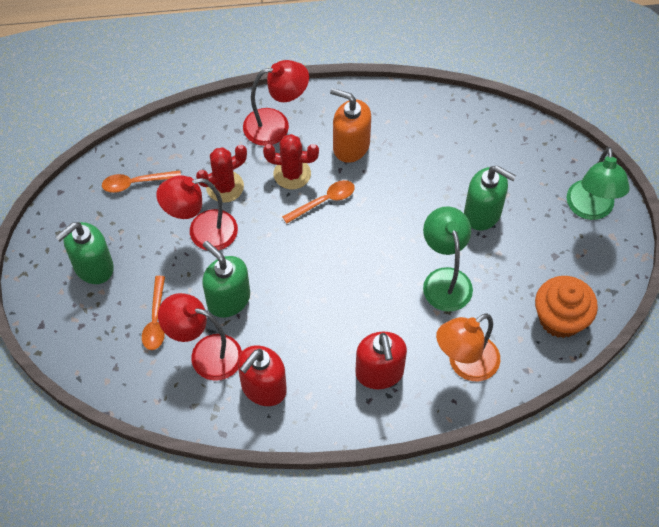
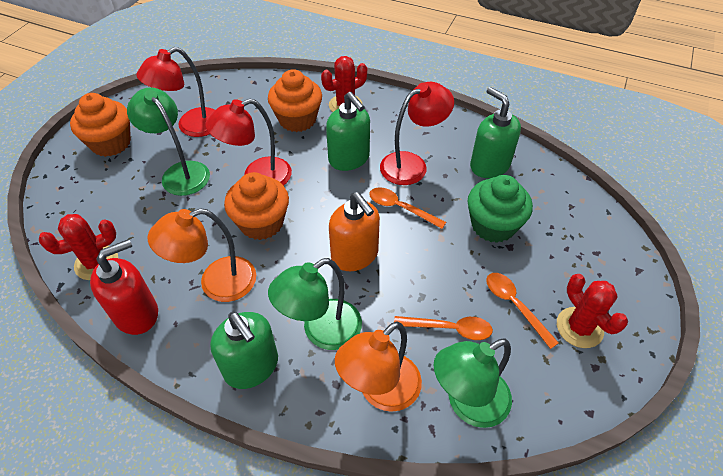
green cupcake: 0 -> 1
green lamp: 2 -> 3
orange cupcake: 1 -> 3
orange lamp: 1 -> 2
red cactus: 2 -> 3
red soap dispenser: 2 -> 1

